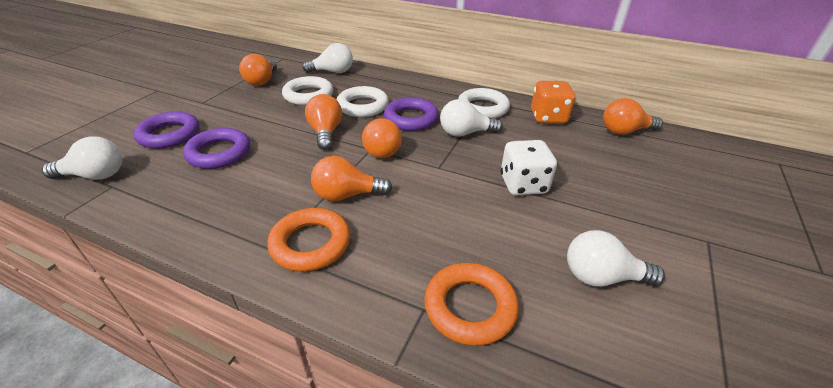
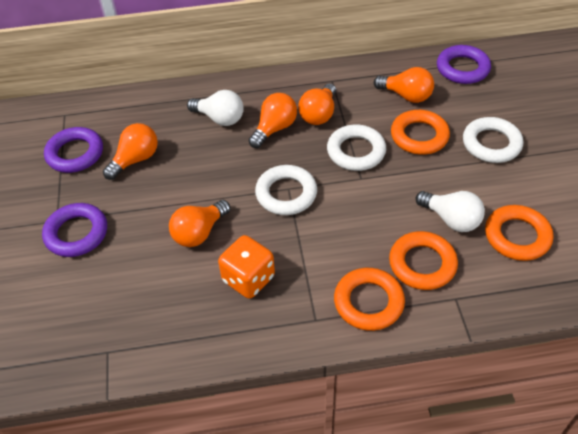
orange ring: 2 -> 4
white dice: 1 -> 0
white light bulb: 4 -> 2

